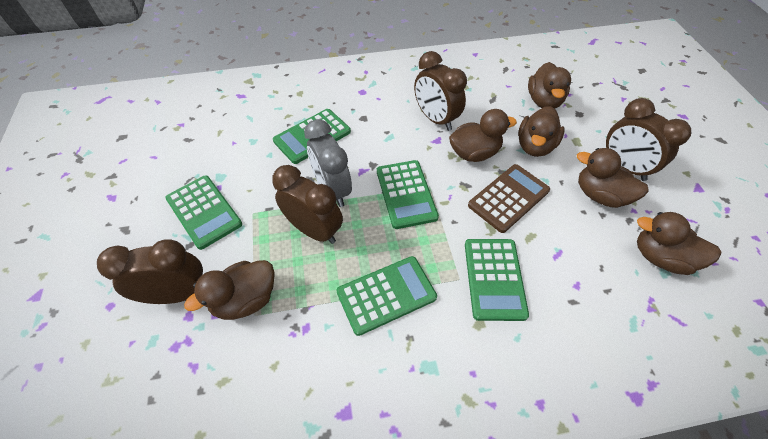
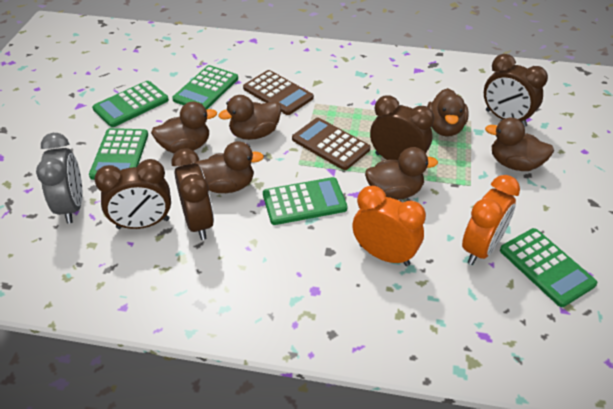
brown calculator: 1 -> 2
orange clock: 0 -> 2

